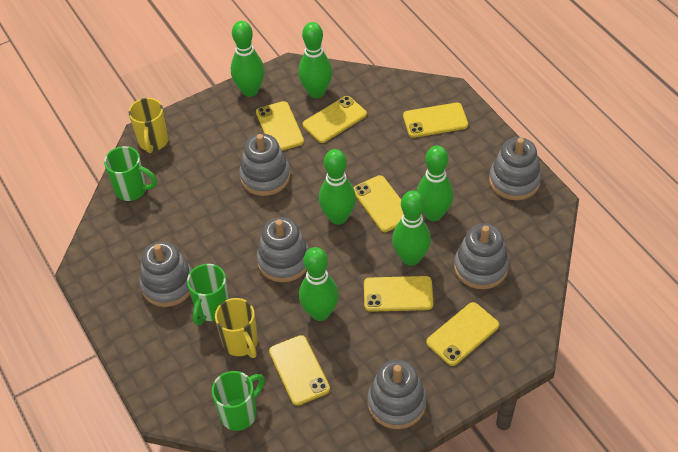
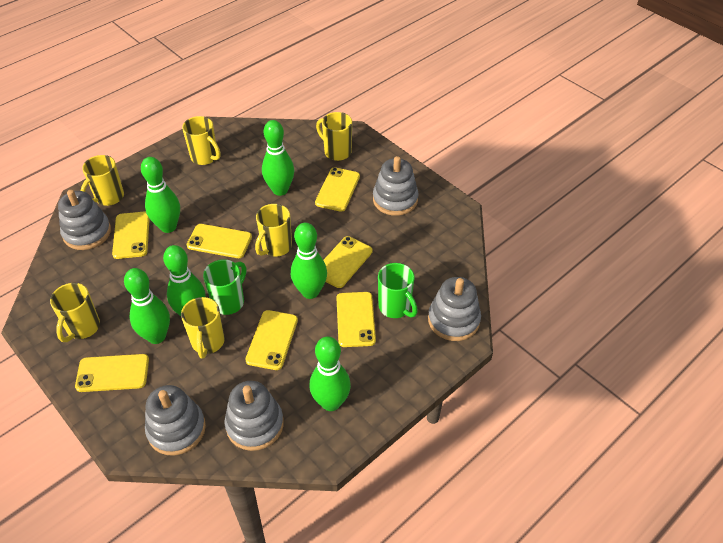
green mug: 3 -> 2
grey stacking toy: 6 -> 5
yellow mug: 2 -> 6

